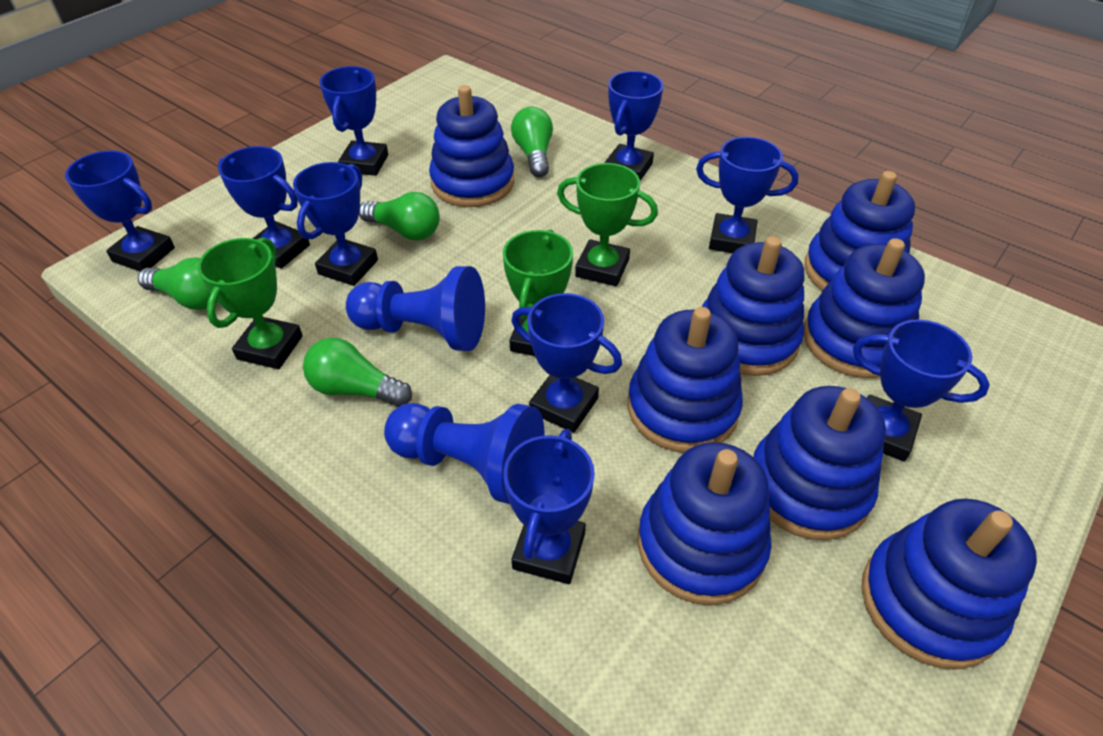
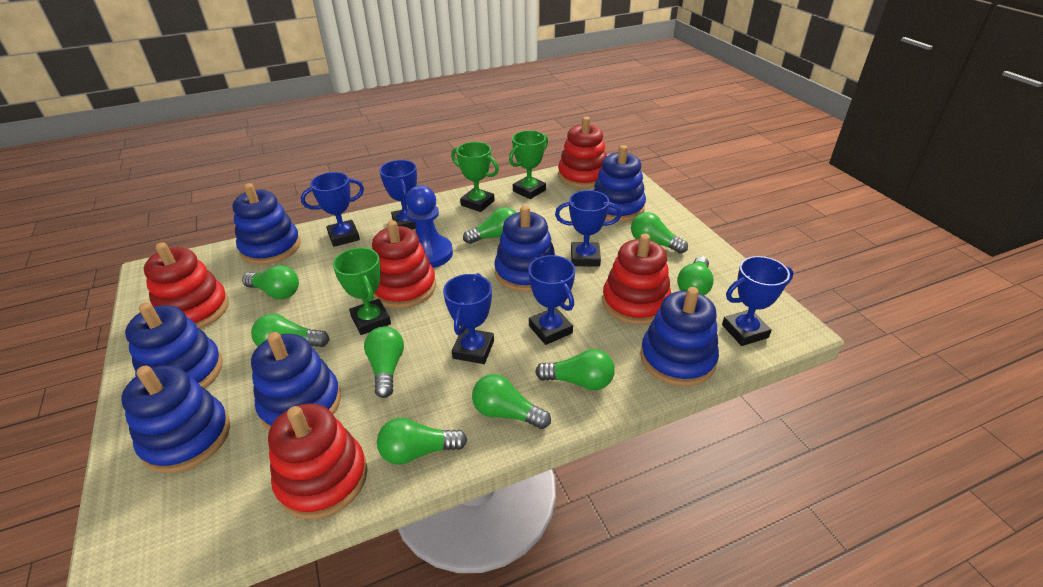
blue pawn: 2 -> 1
blue stacking toy: 8 -> 7
blue trophy: 9 -> 6
green light bulb: 4 -> 9
red stacking toy: 0 -> 5

